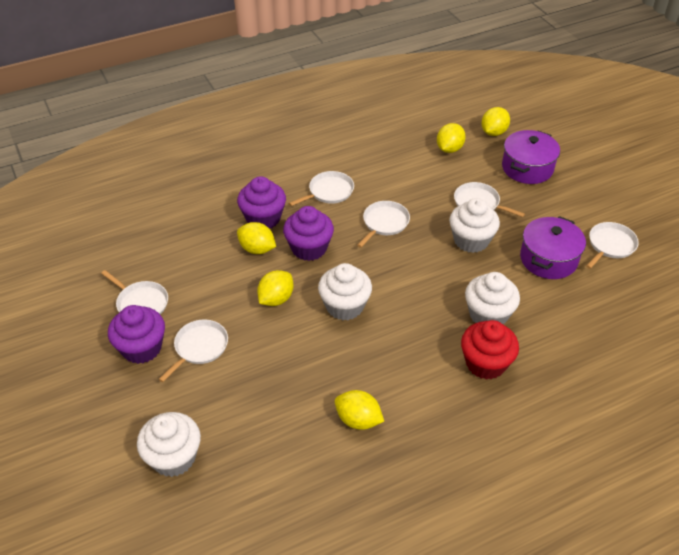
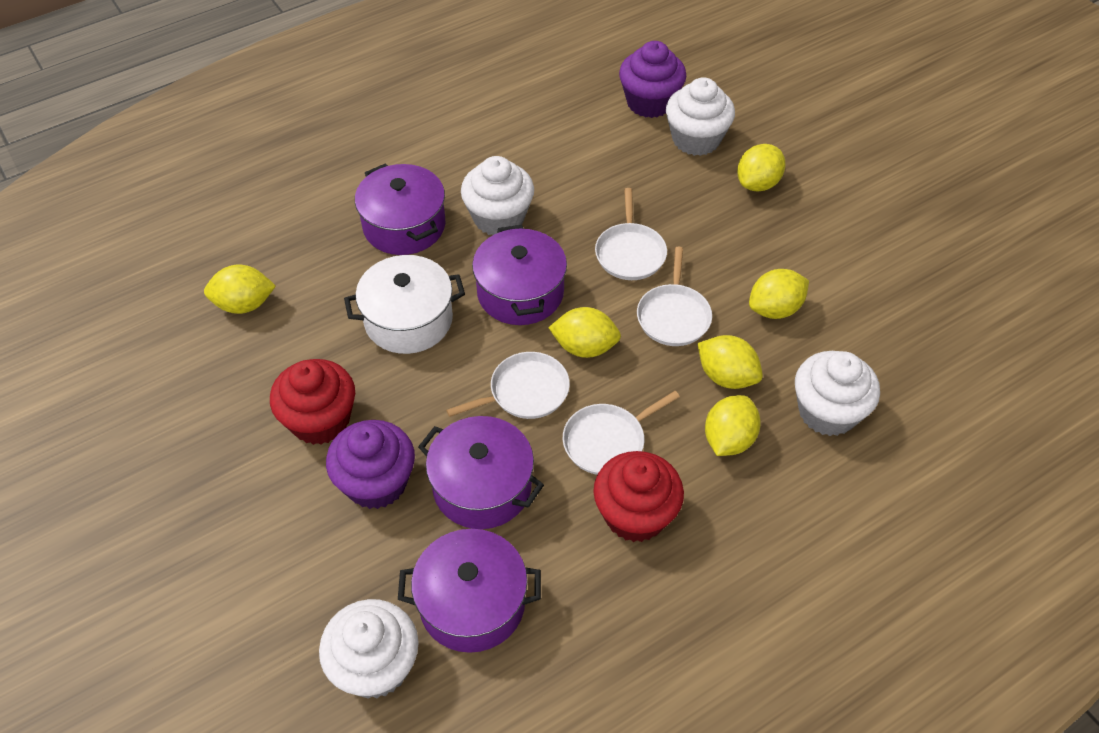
purple cupcake: 3 -> 2
purple pot: 2 -> 4
red cupcake: 1 -> 2
white pan: 6 -> 4
white pot: 0 -> 1
yellow lemon: 5 -> 6

